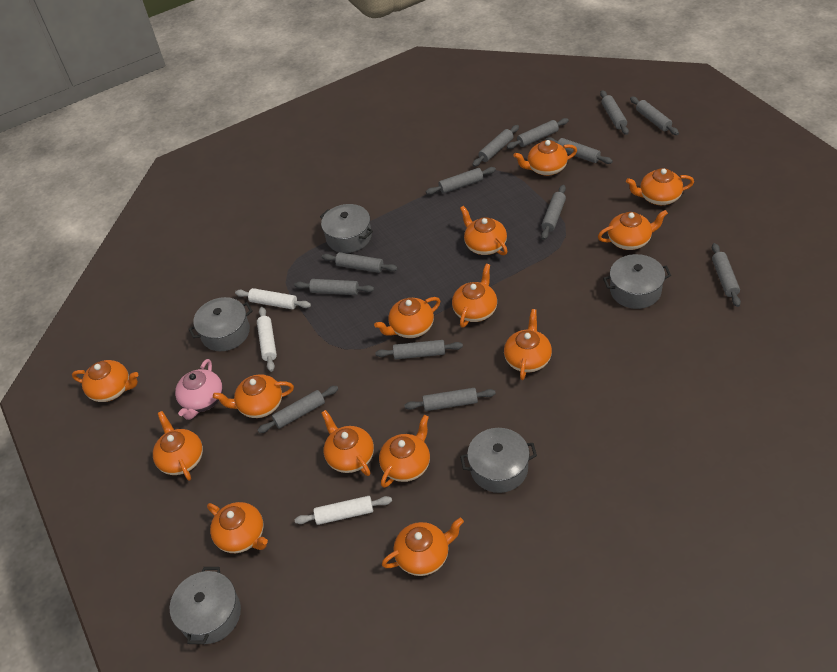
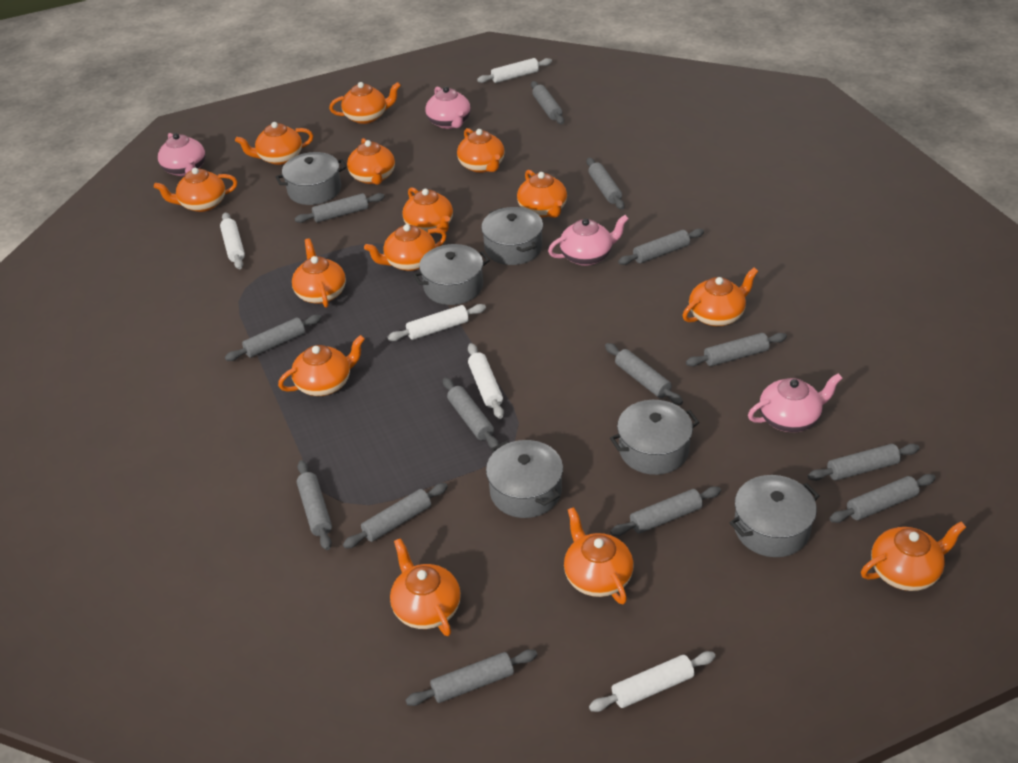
grey pot: 5 -> 6
grey rolling pin: 13 -> 14
pink teapot: 1 -> 4
white rolling pin: 3 -> 5

